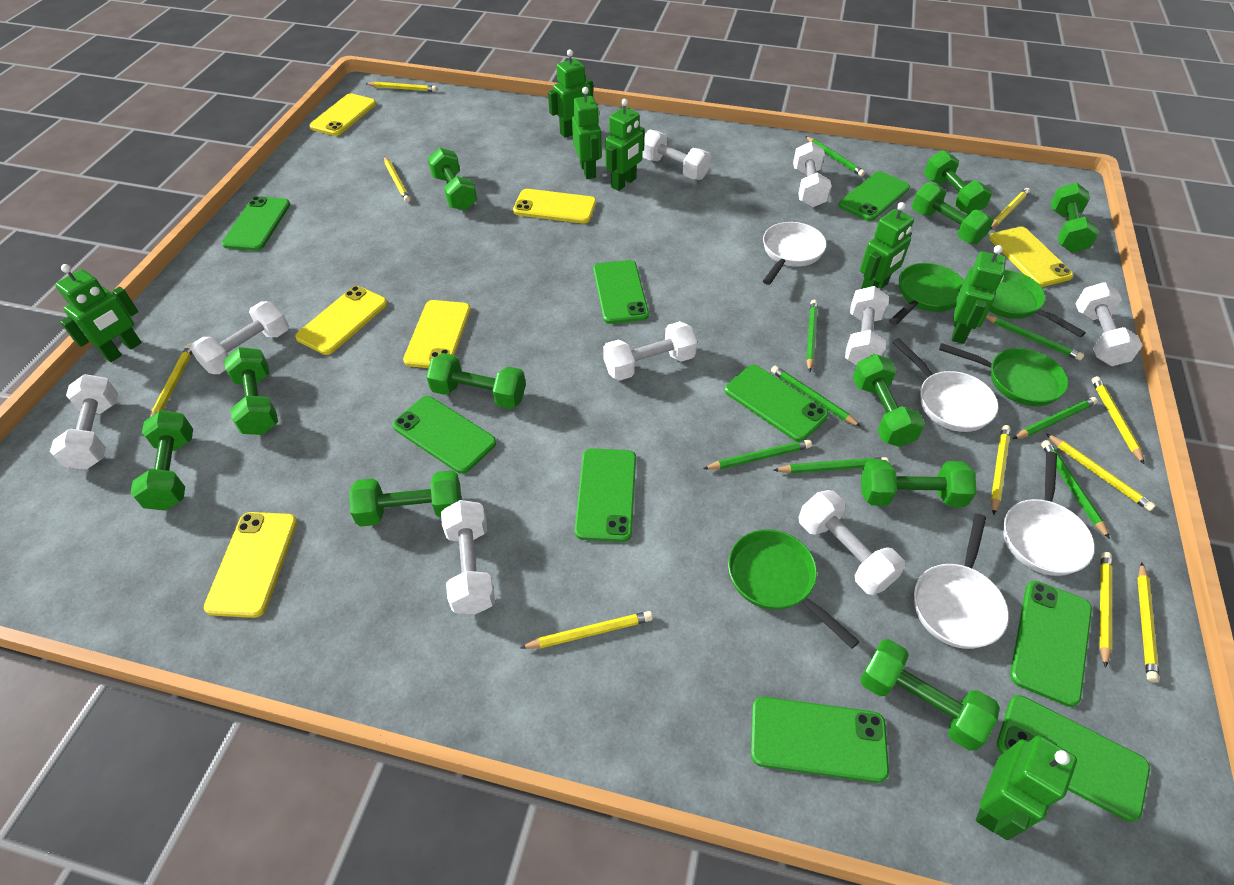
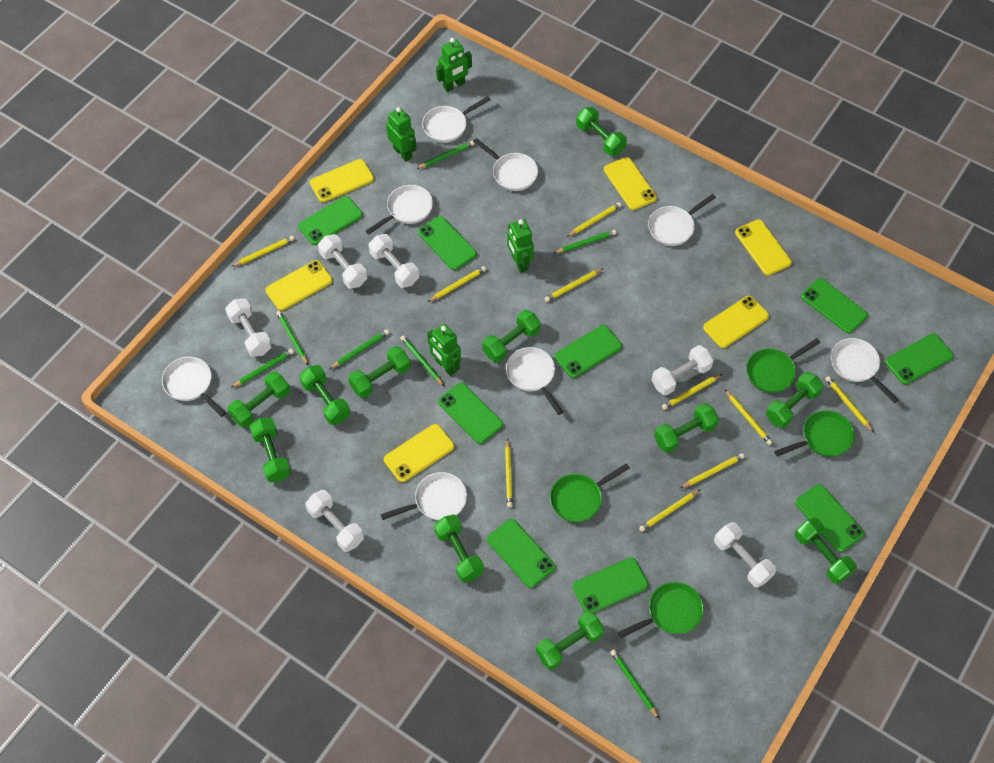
green pencil: 8 -> 7
green robot: 7 -> 4
white dumbbell: 9 -> 6
white pan: 4 -> 8

